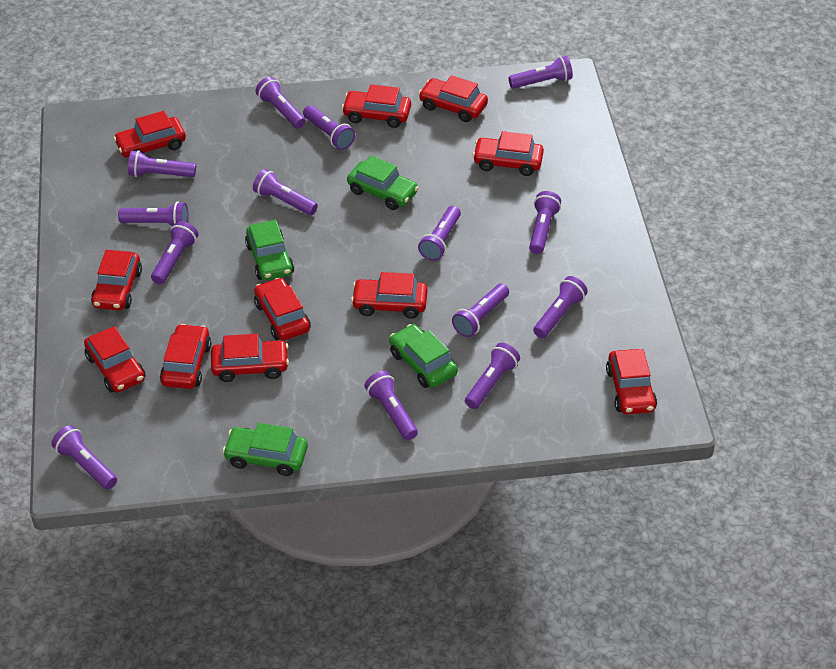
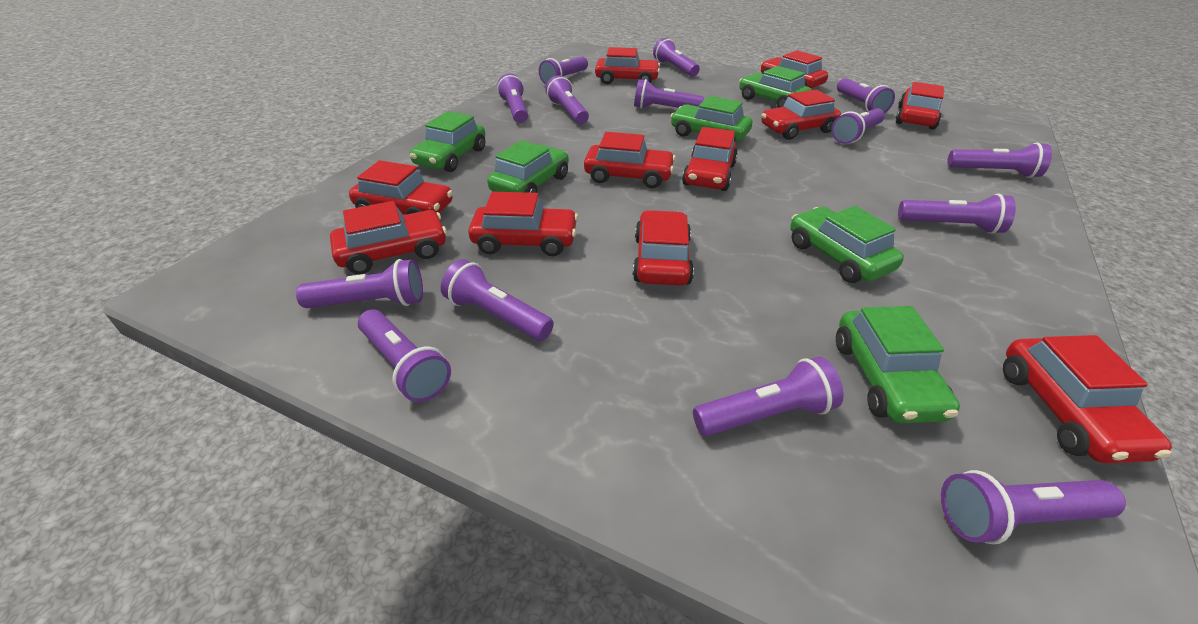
green car: 4 -> 6

